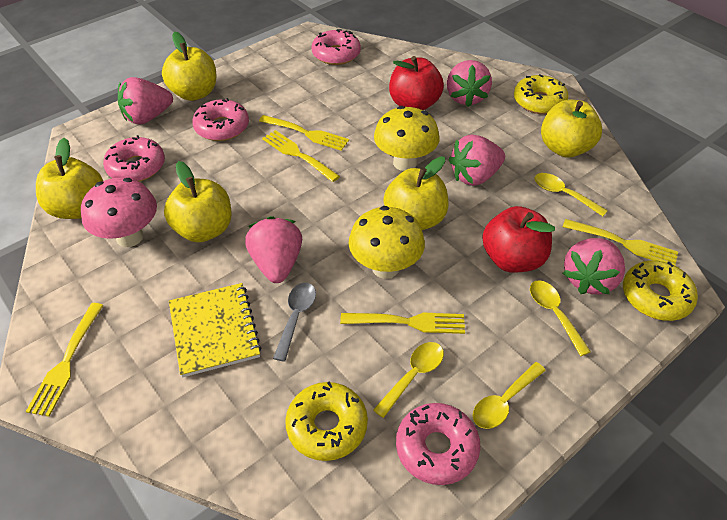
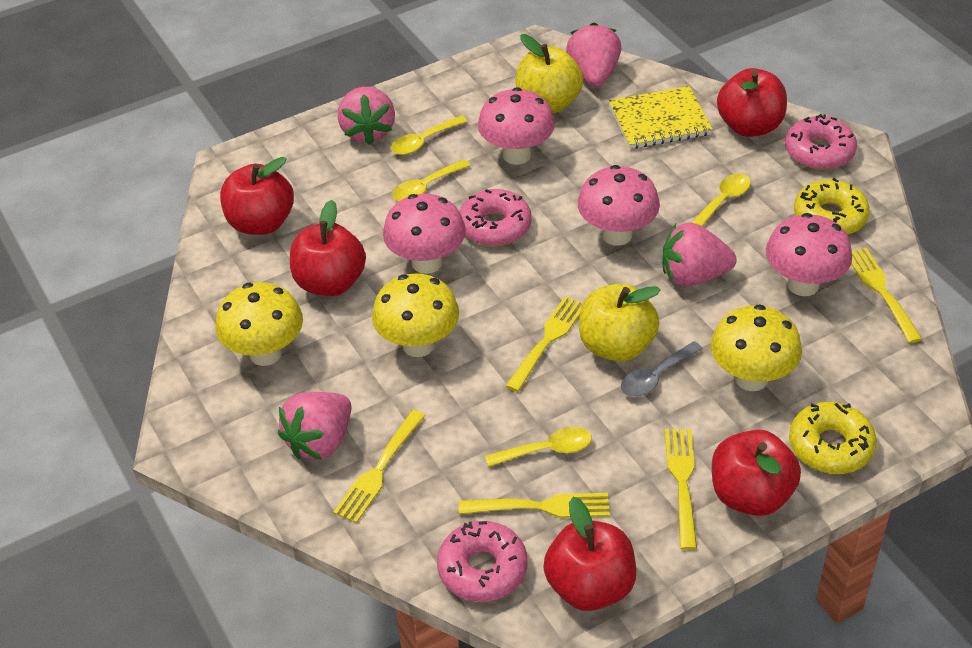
pink donut: 4 -> 3
pink mushroom: 1 -> 4
pink strawberry: 5 -> 4
red apple: 2 -> 5
yellow apple: 5 -> 2
yellow donut: 3 -> 2
yellow mushroom: 2 -> 3

